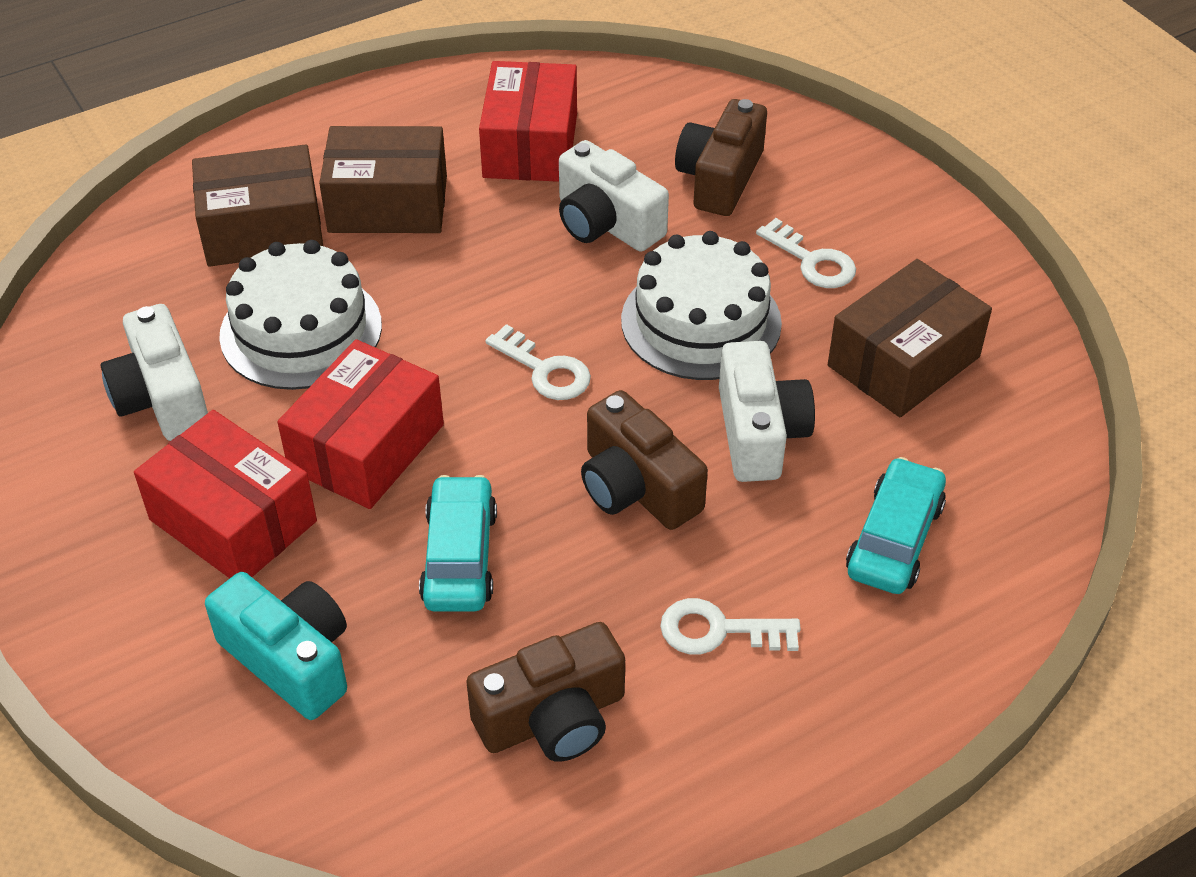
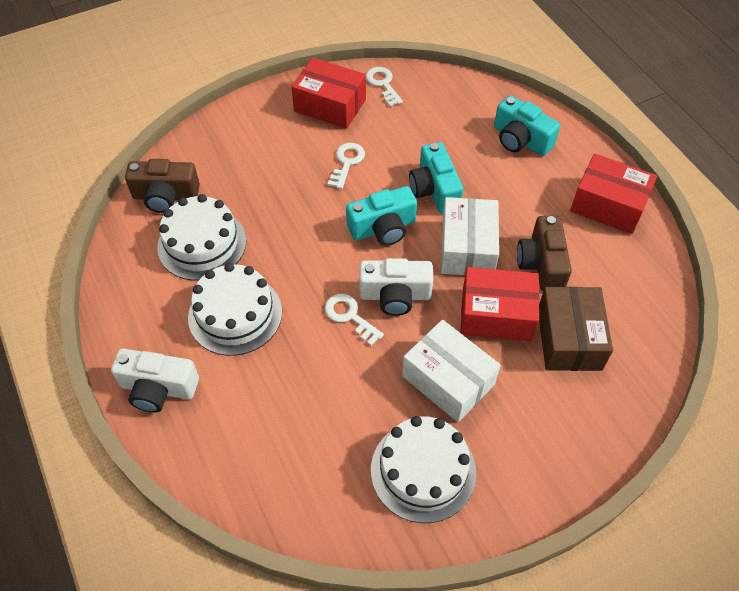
brown box: 3 -> 1
brown camera: 3 -> 2
turquoise camera: 1 -> 3
turquoise car: 2 -> 0
white box: 0 -> 2
white cake: 2 -> 3
white camera: 3 -> 2

